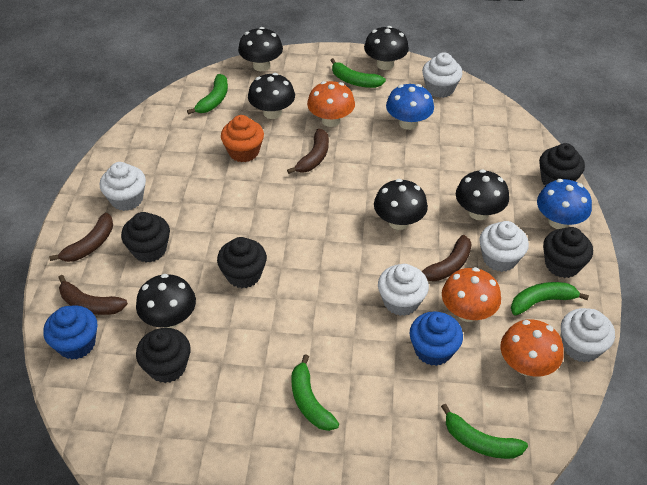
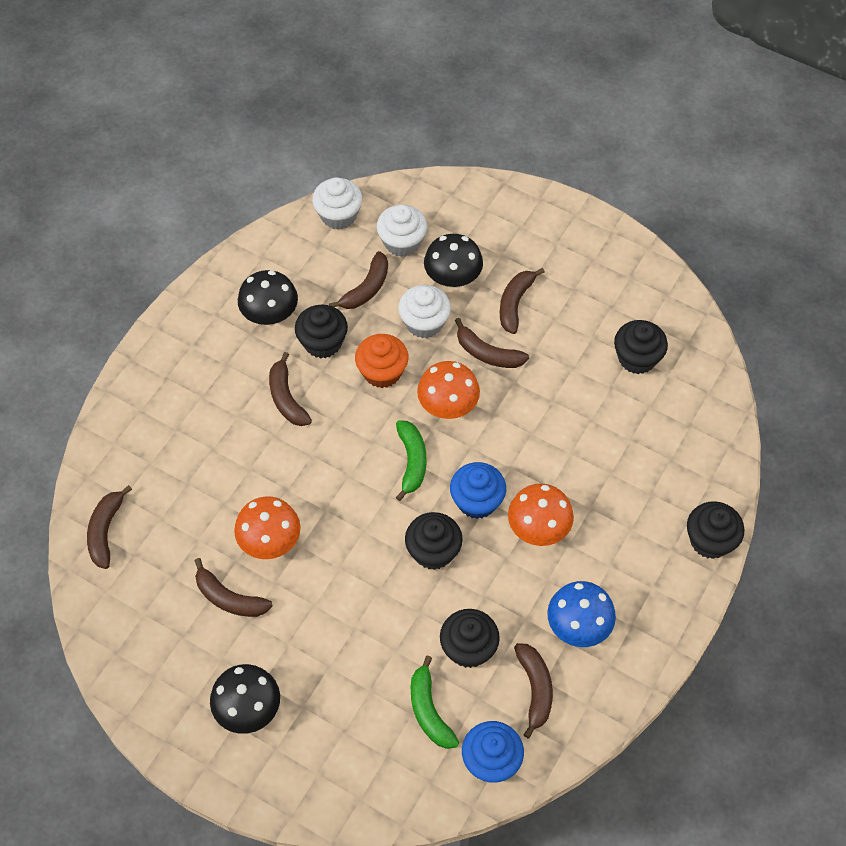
black mushroom: 6 -> 3
blue mushroom: 2 -> 1
brown banana: 4 -> 7
green banana: 5 -> 2
white cupcake: 5 -> 3

